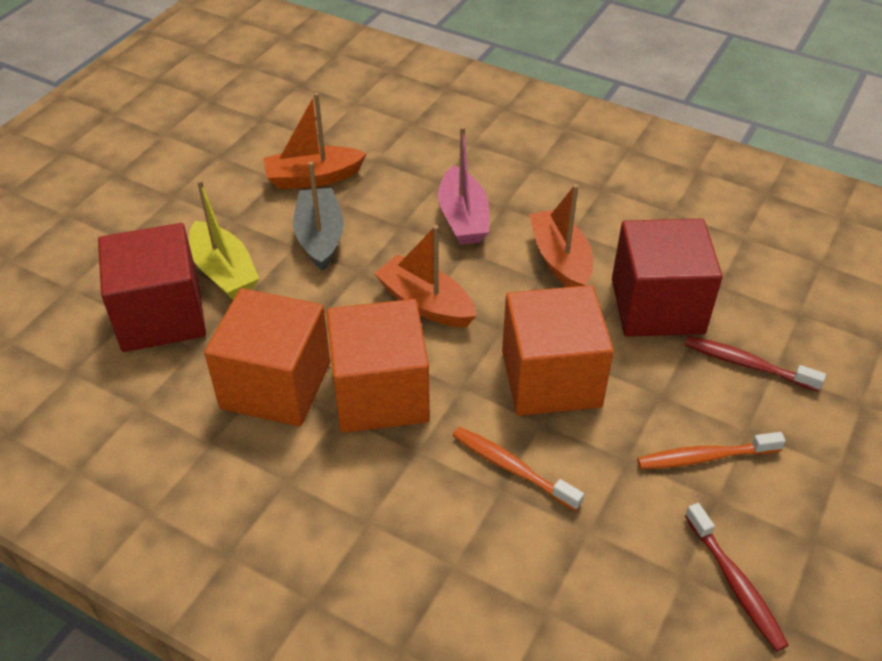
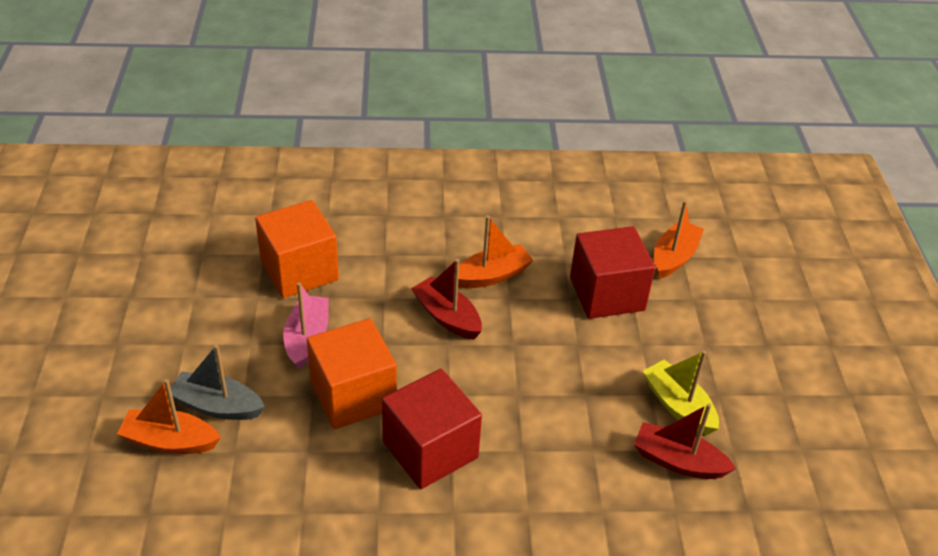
orange cube: 3 -> 2
orange toothbrush: 2 -> 0
red boat: 0 -> 2
red toothbrush: 2 -> 0

